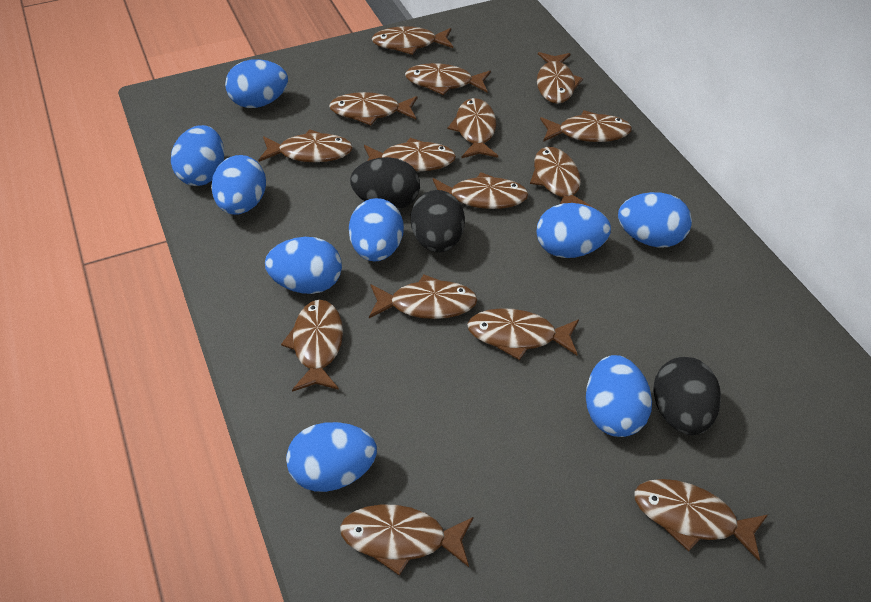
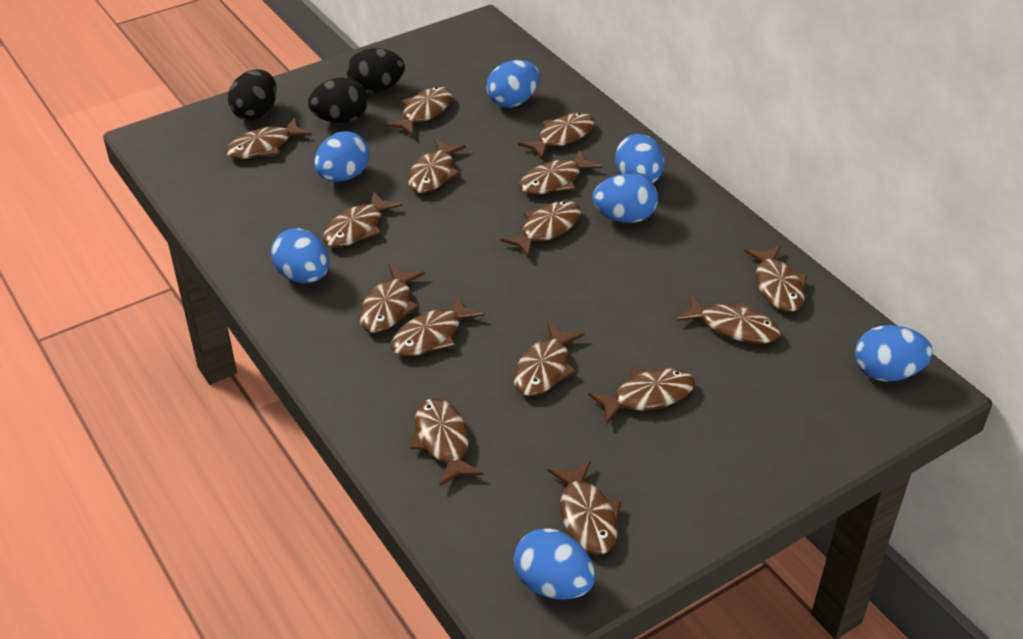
blue egg: 9 -> 7

